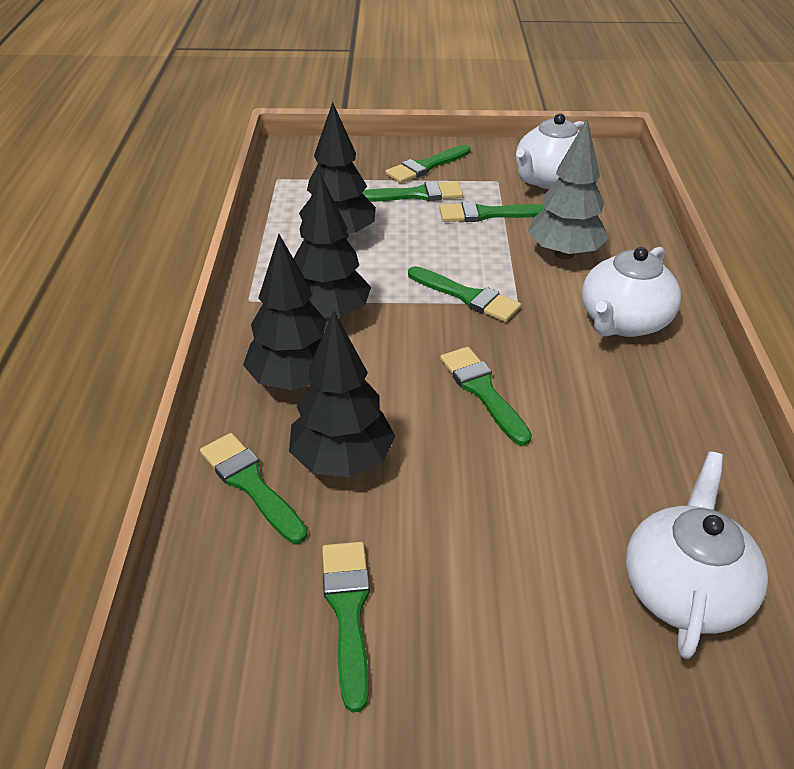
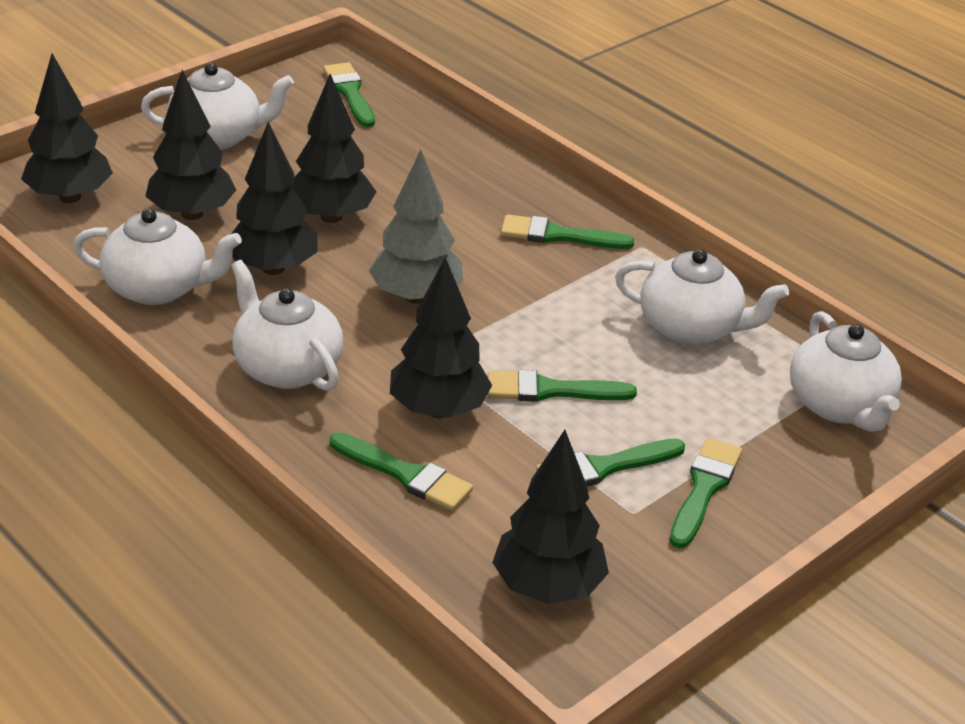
black tree: 4 -> 6
green brush: 7 -> 6
white teapot: 3 -> 5

